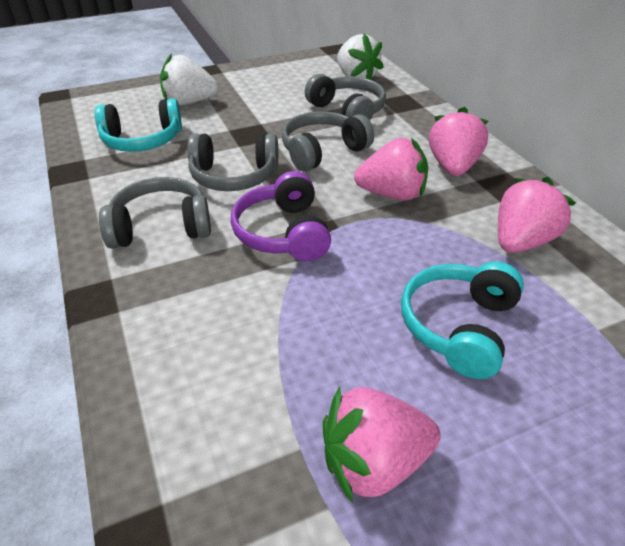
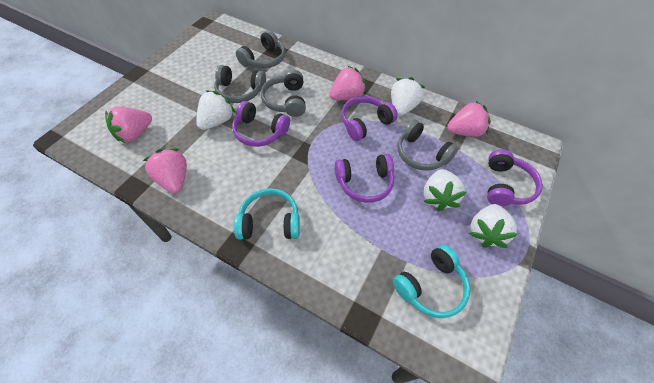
purple headphones: 1 -> 4
white strawberry: 2 -> 4

